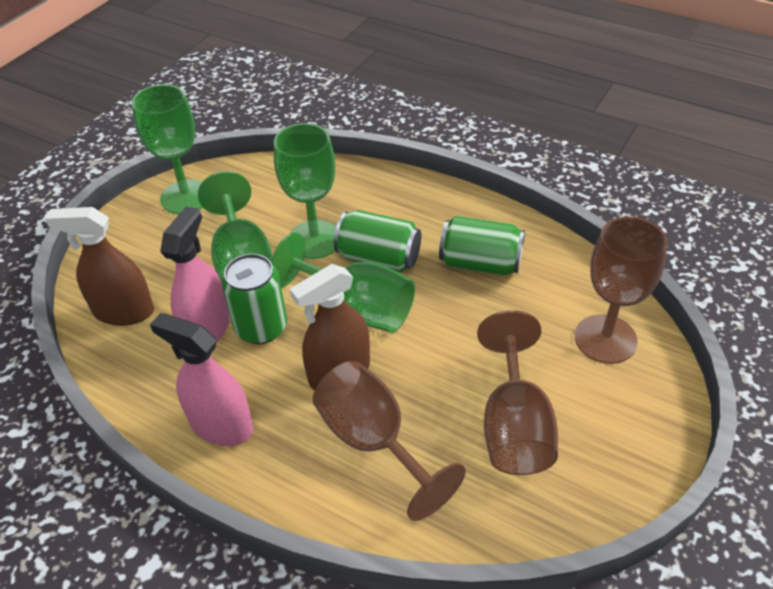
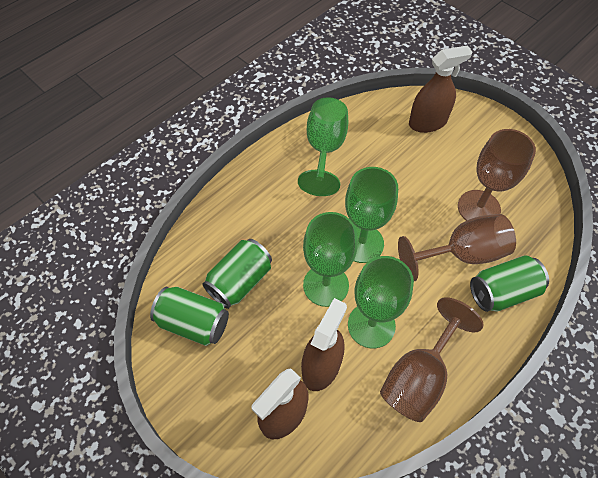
brown spray bottle: 2 -> 3
pink spray bottle: 2 -> 0

